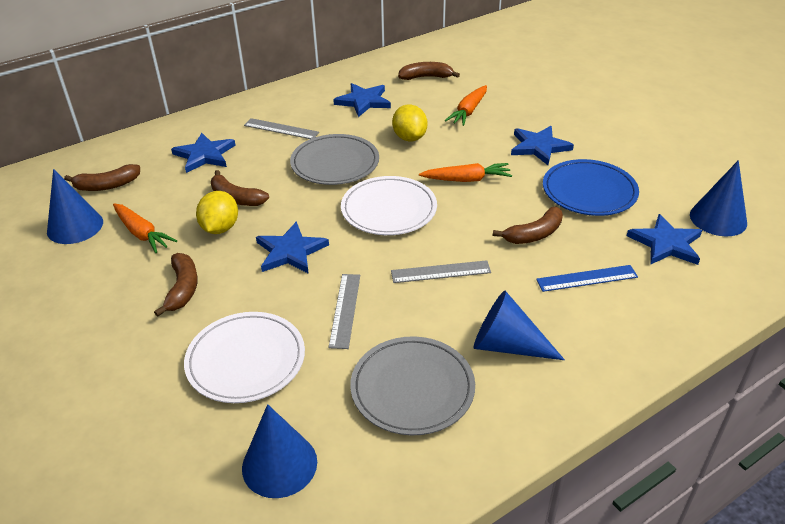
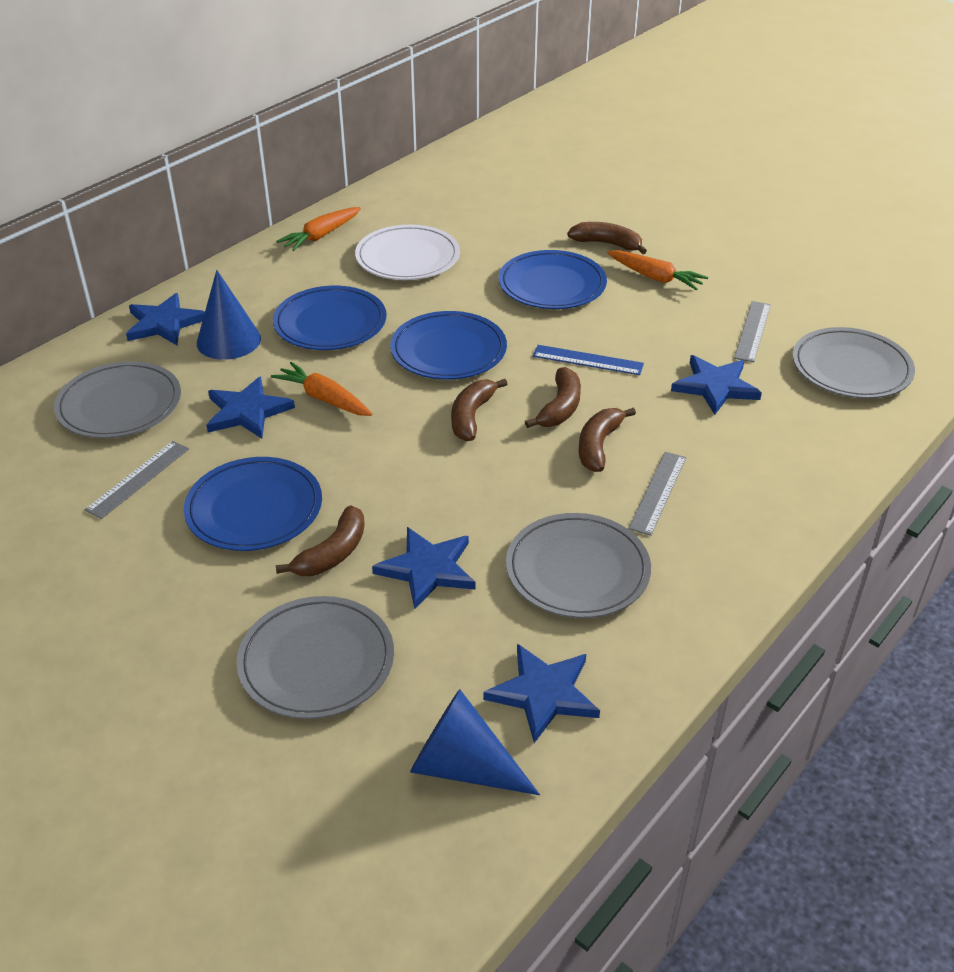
blue cone: 4 -> 2
blue plate: 1 -> 4
grey plate: 2 -> 4
white plate: 2 -> 1
yellow lemon: 2 -> 0

